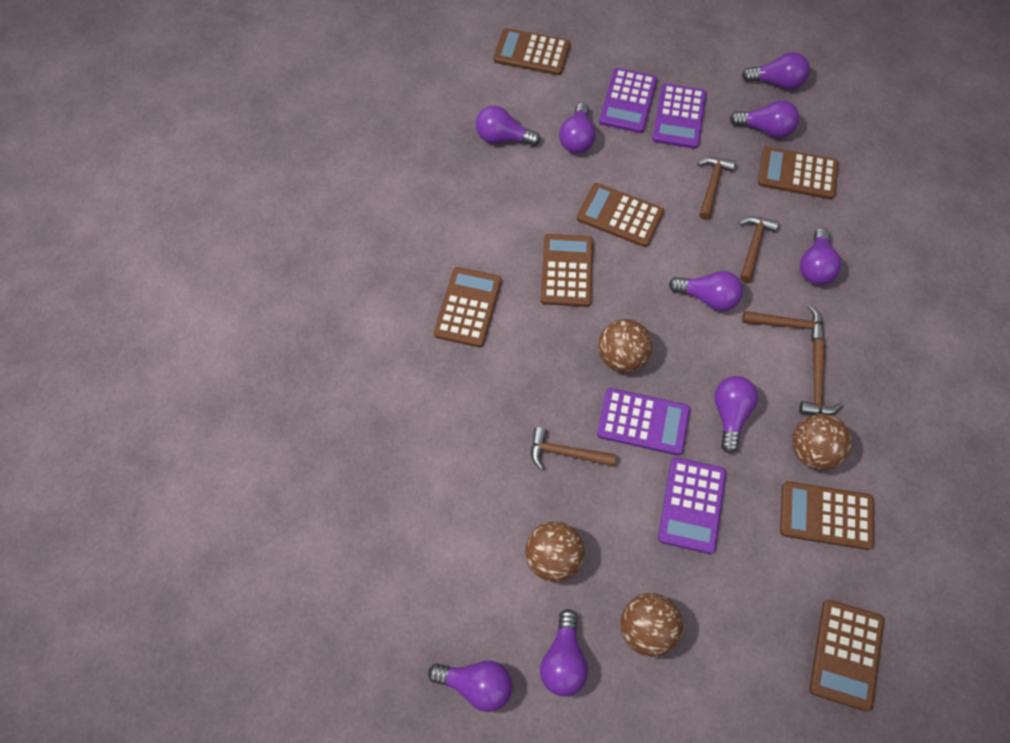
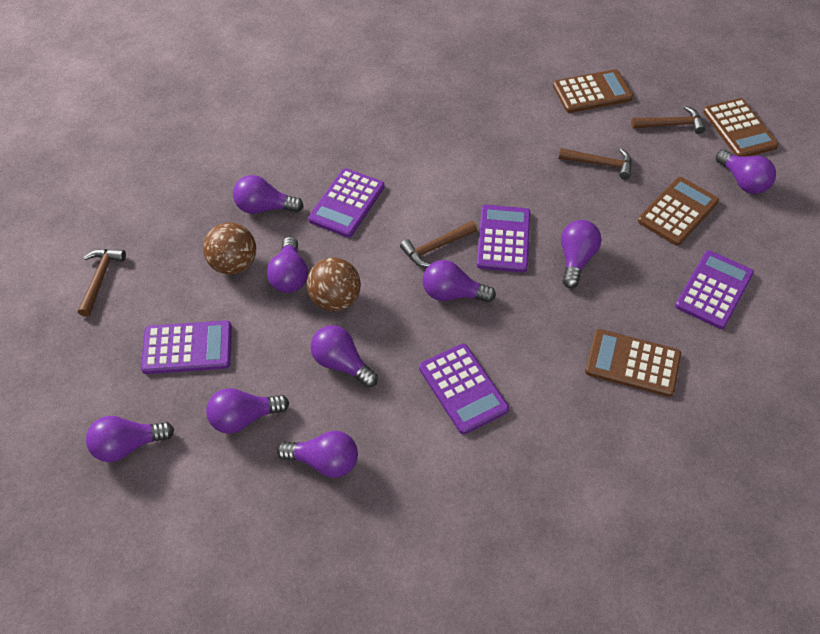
brown ball: 4 -> 2
brown calculator: 7 -> 4
brown hammer: 5 -> 4
purple calculator: 4 -> 5

